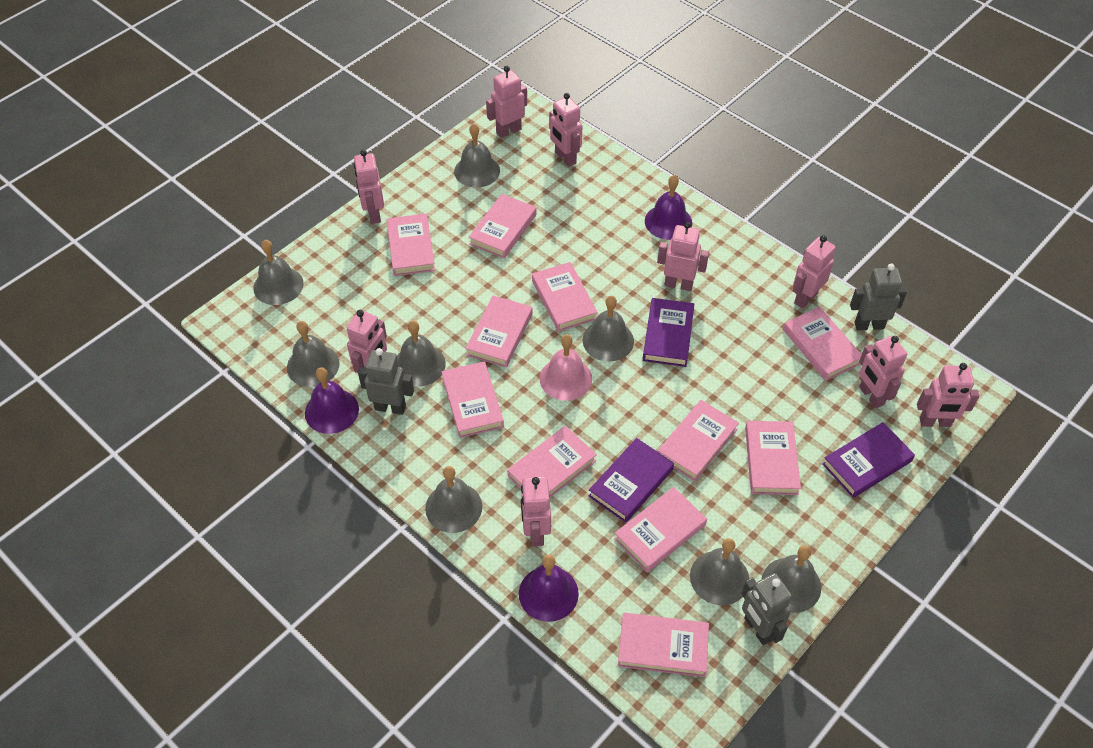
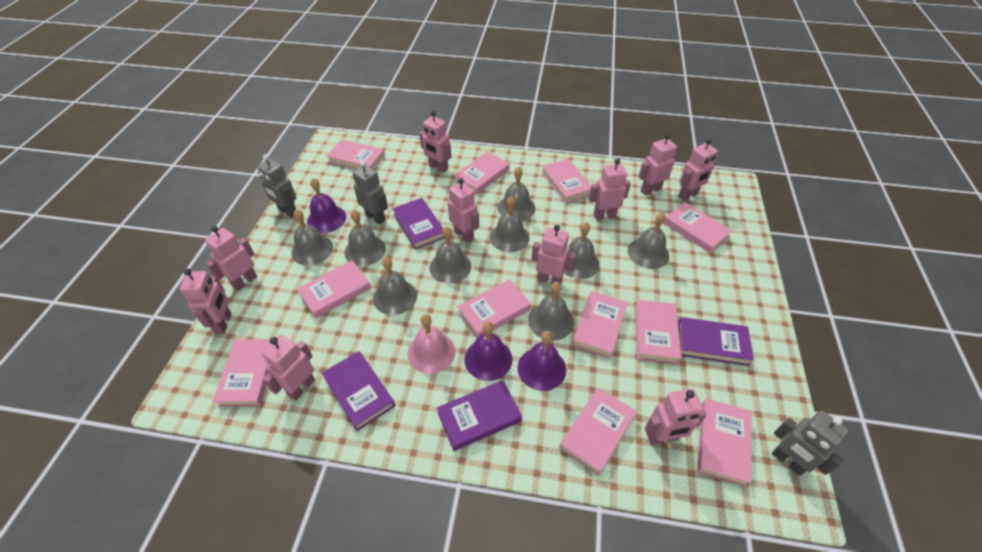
grey bell: 8 -> 9
pink robot: 9 -> 10
purple book: 3 -> 4

